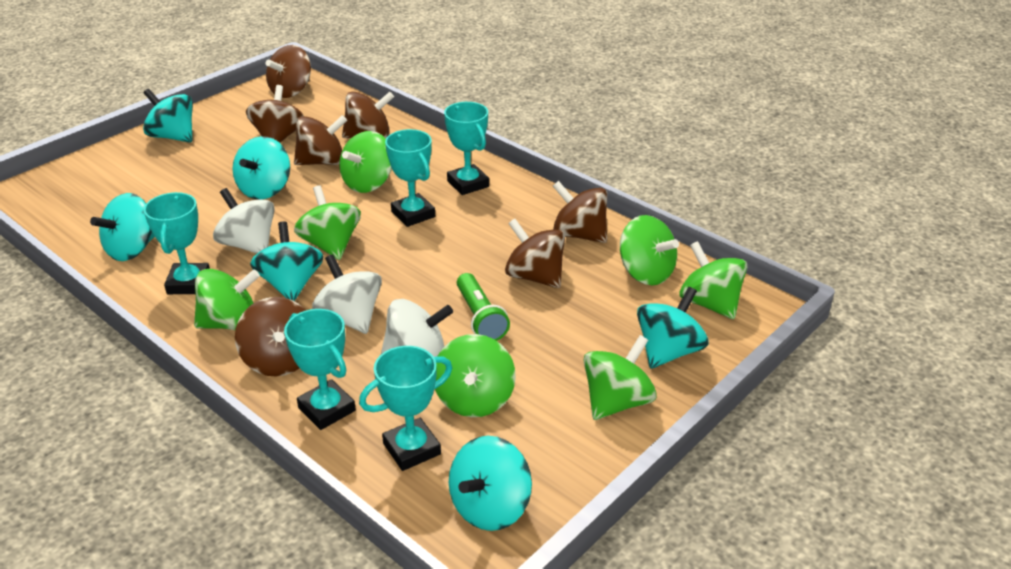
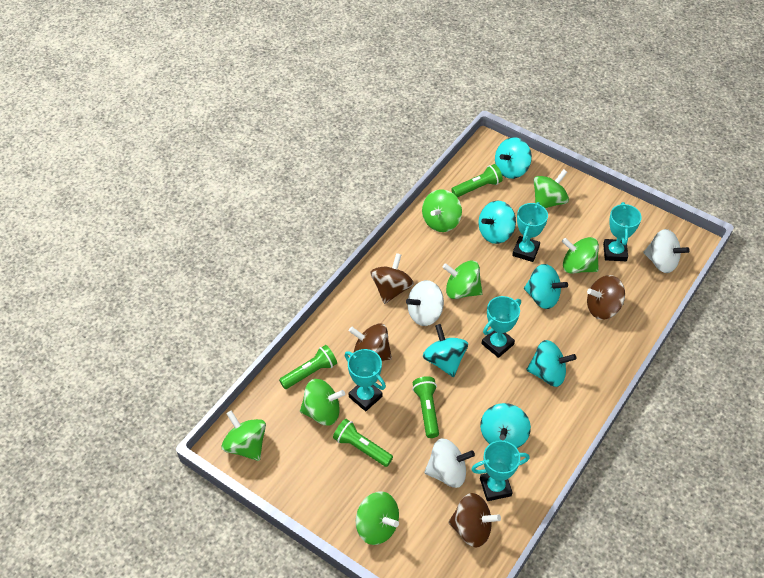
brown spinning top: 7 -> 4
green flashlight: 1 -> 4

